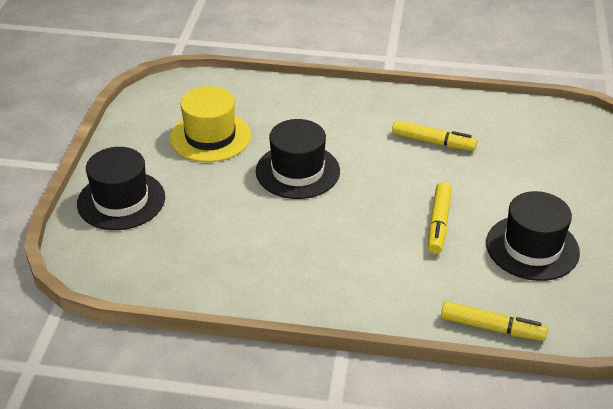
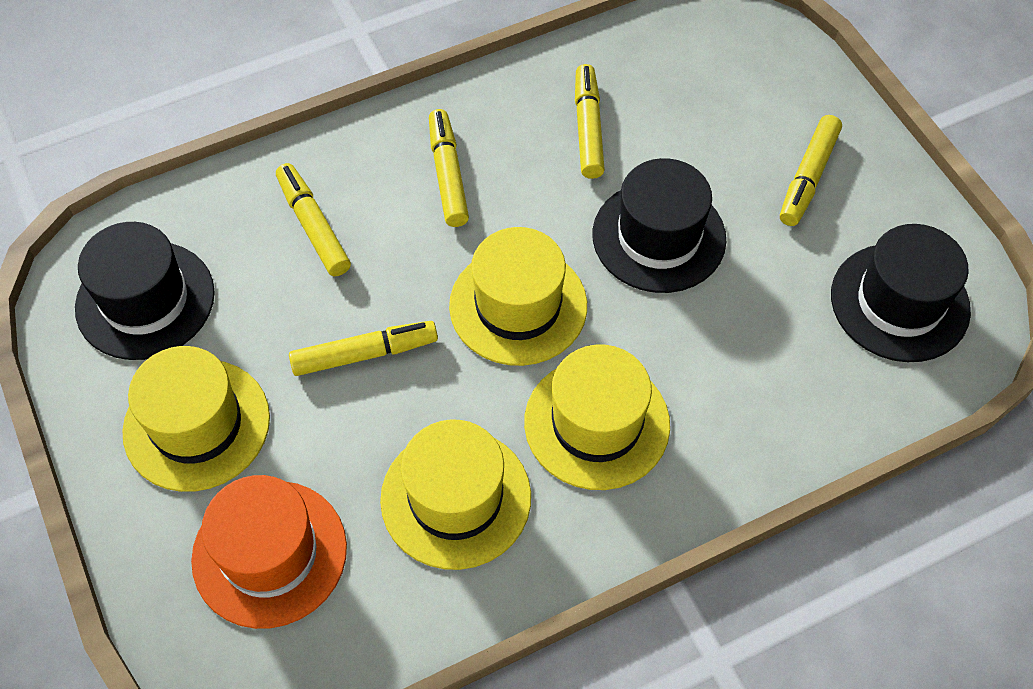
orange hat: 0 -> 1
yellow hat: 1 -> 4
yellow marker: 3 -> 5

